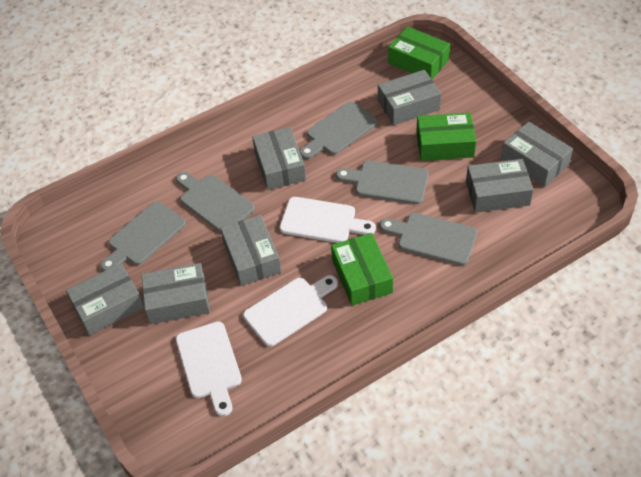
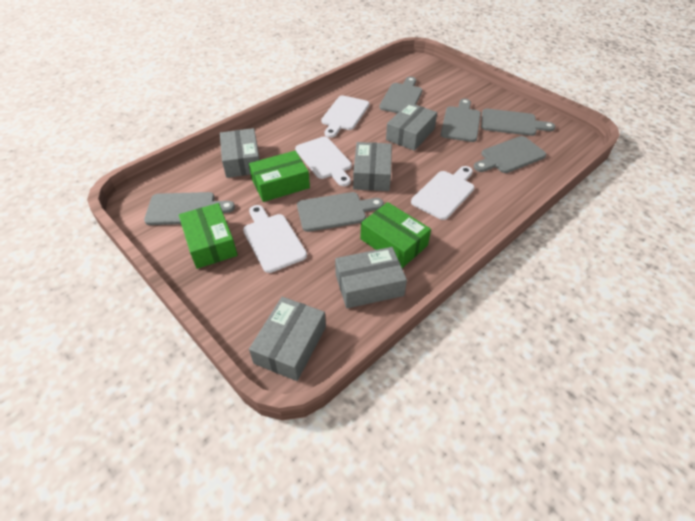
grey box: 7 -> 5
grey cutting board: 5 -> 6
white cutting board: 3 -> 4

